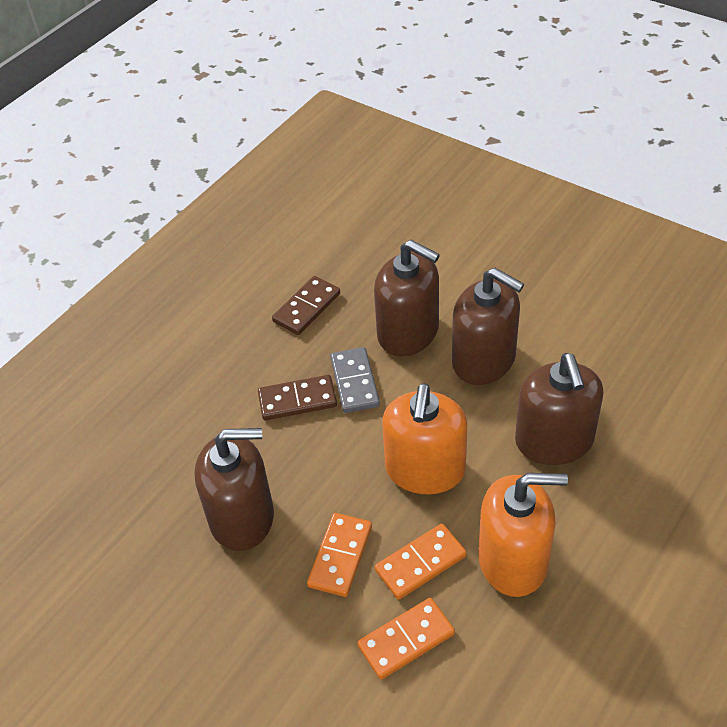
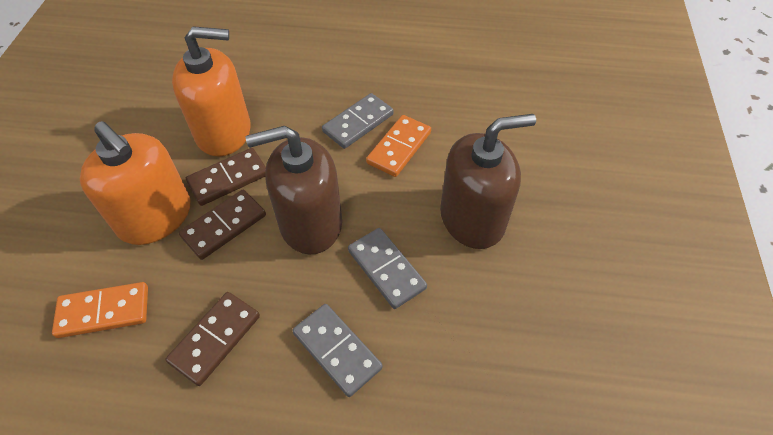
brown domino: 2 -> 3
brown soap dispenser: 4 -> 2
grey domino: 1 -> 3
orange domino: 3 -> 2

